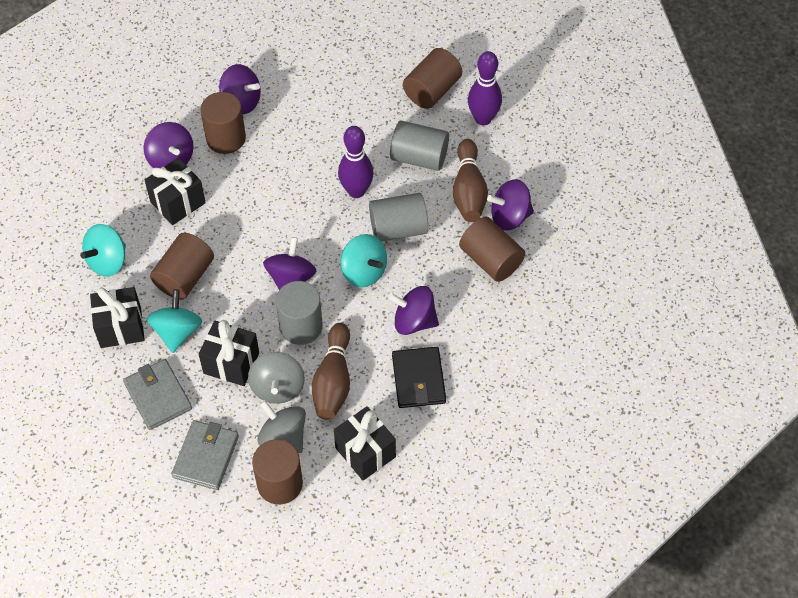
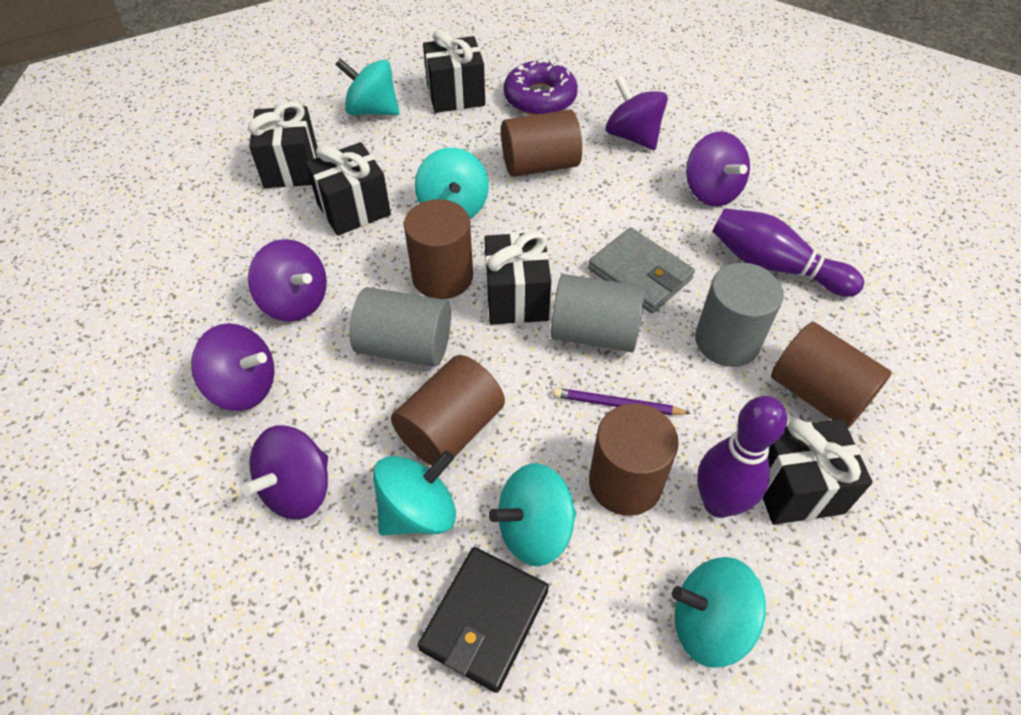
black gift: 4 -> 5
brown bowling pin: 2 -> 0
grey spinning top: 2 -> 0
grey wallet: 2 -> 1
purple donut: 0 -> 1
purple pencil: 0 -> 1
turquoise spinning top: 3 -> 5

